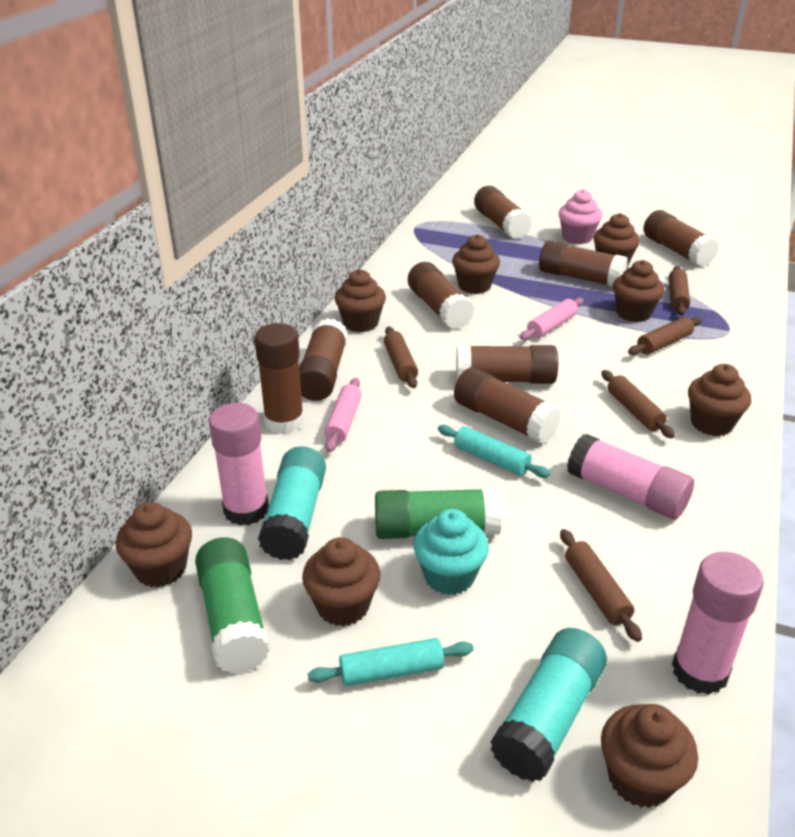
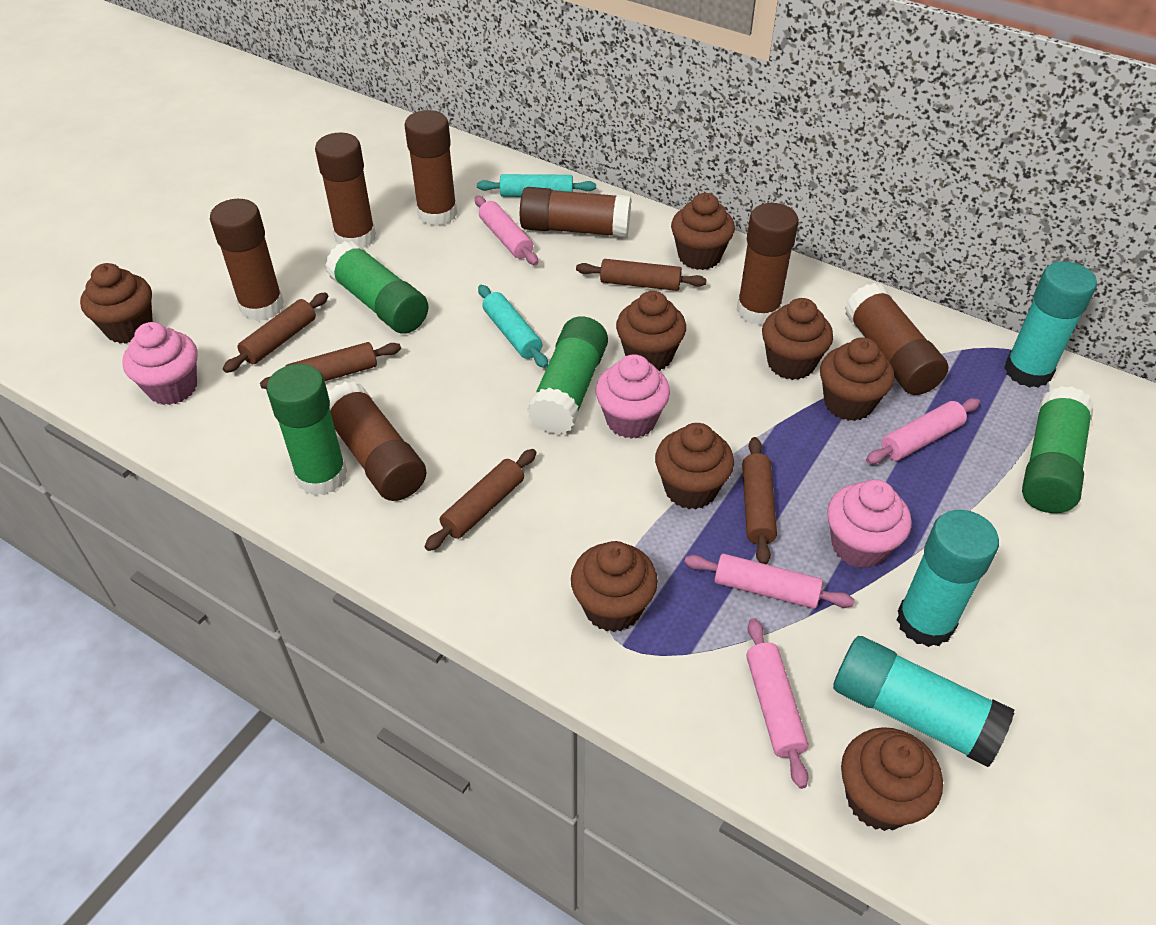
brown glue stick: 8 -> 7
green glue stick: 2 -> 4
pink cupcake: 1 -> 3
pink glue stick: 3 -> 0
pink rolling pin: 2 -> 4
turquoise cupcake: 1 -> 0
turquoise glue stick: 2 -> 3

